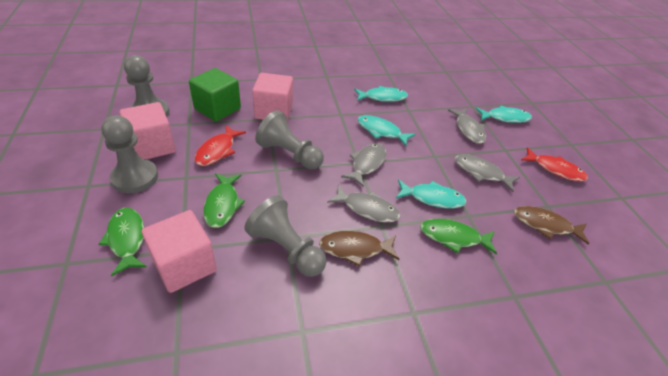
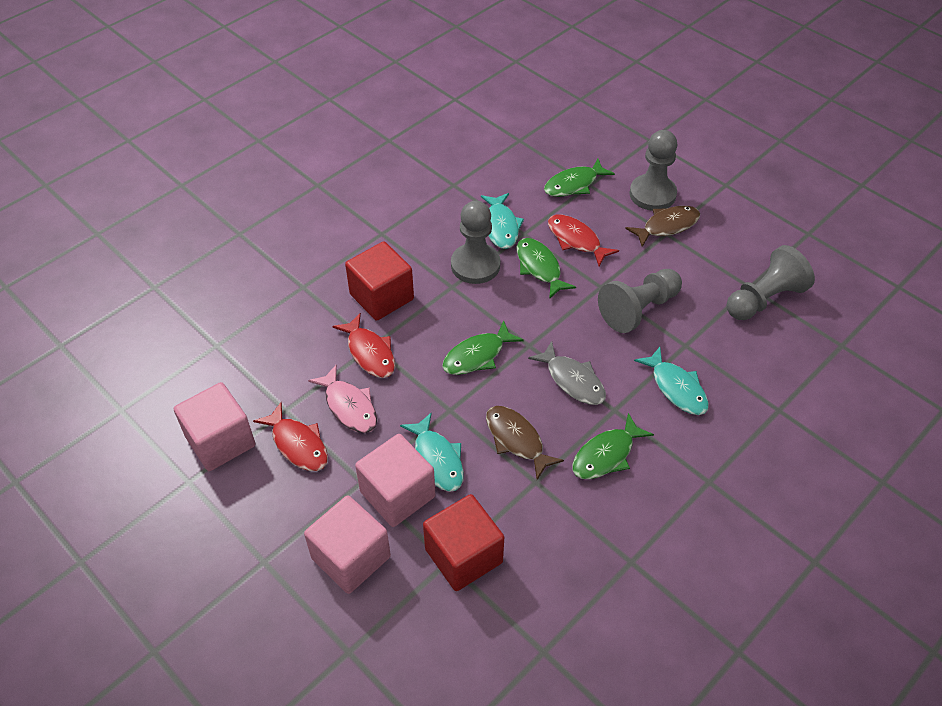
green cube: 1 -> 0
green fish: 3 -> 4
grey fish: 4 -> 1
pink fish: 0 -> 1
red cube: 0 -> 2
red fish: 2 -> 3
turquoise fish: 4 -> 3

